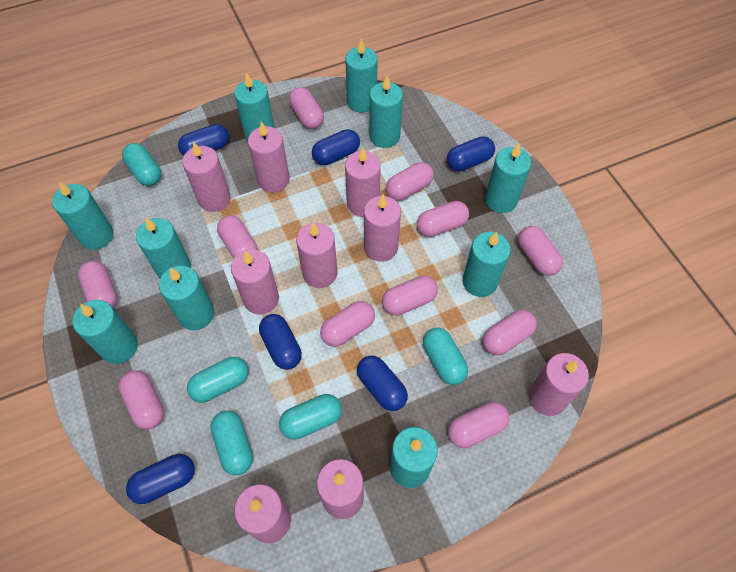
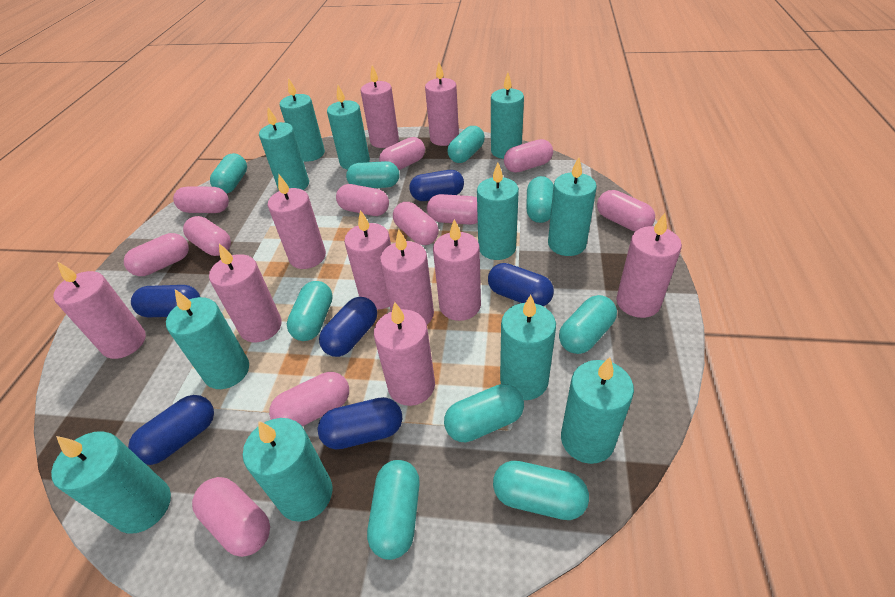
pink candle: 9 -> 10
turquoise candle: 10 -> 11
turquoise capsule: 5 -> 9

